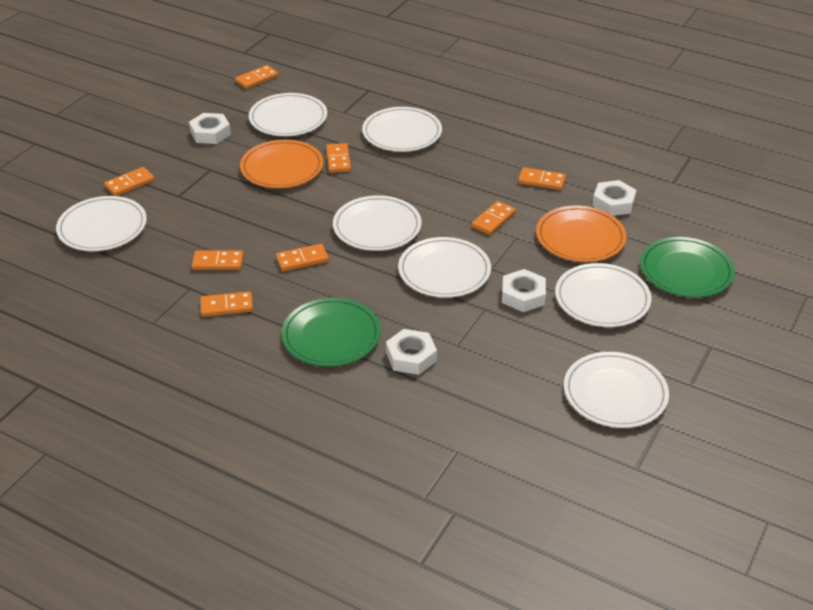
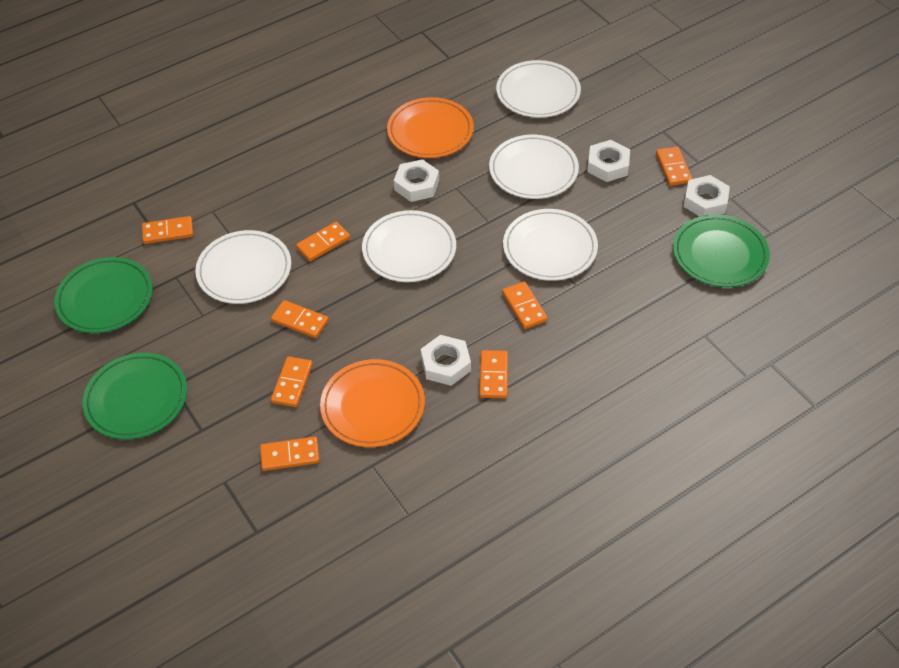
green plate: 2 -> 3
white plate: 7 -> 5

